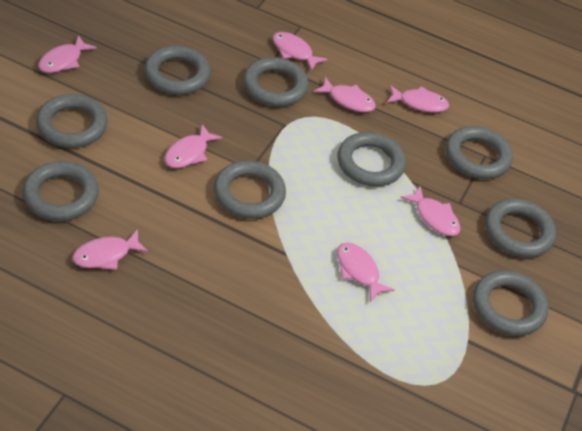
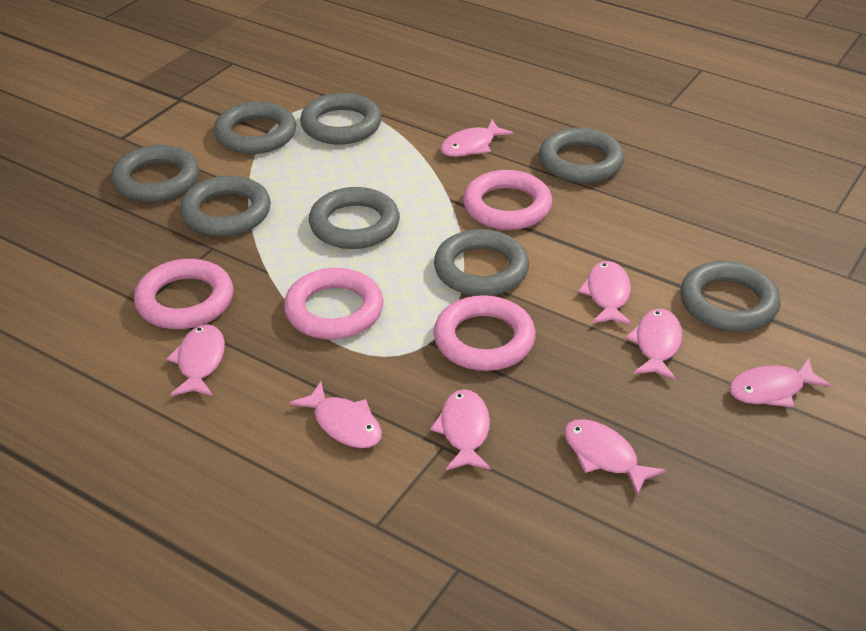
grey ring: 9 -> 8
pink ring: 0 -> 4

